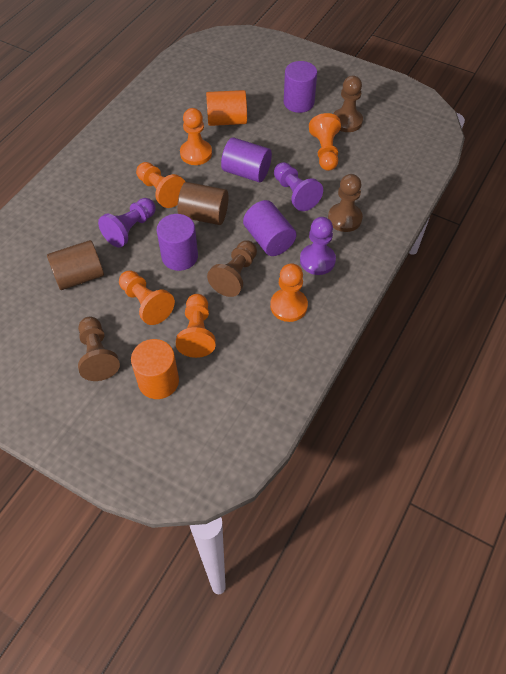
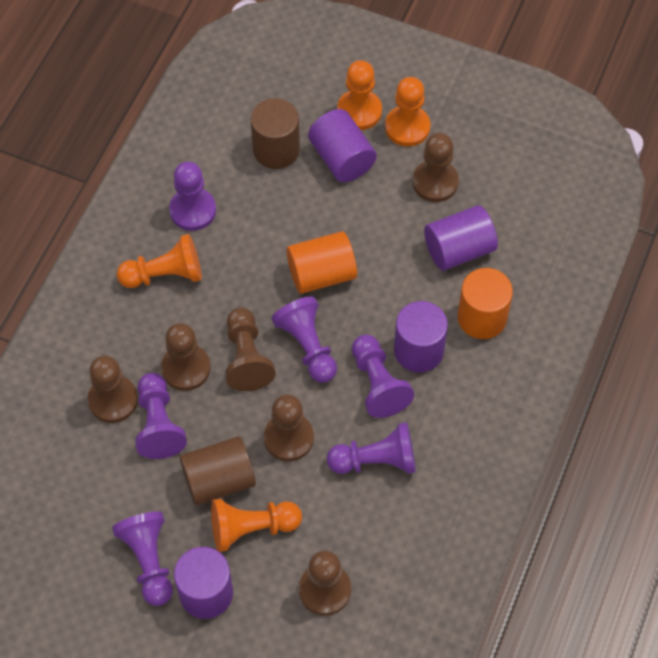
brown pawn: 4 -> 6
orange pawn: 6 -> 4
purple pawn: 3 -> 6

